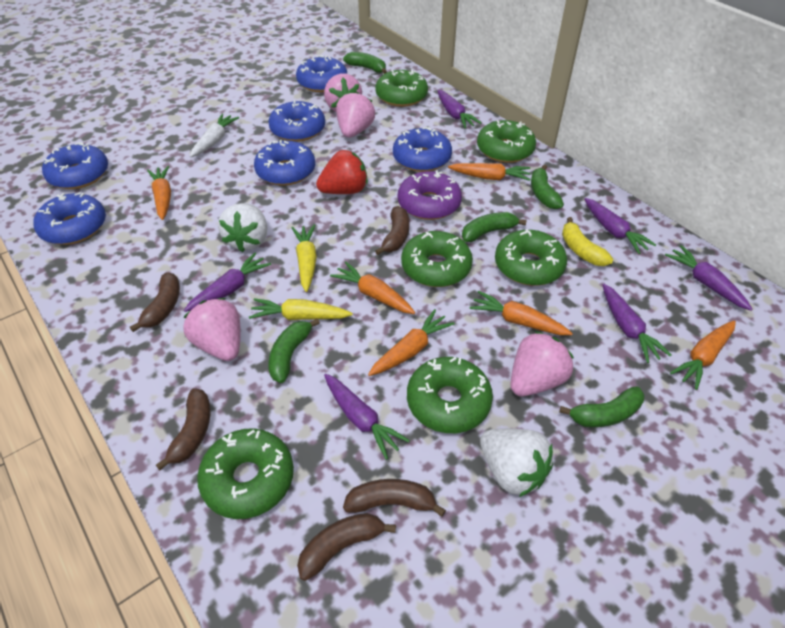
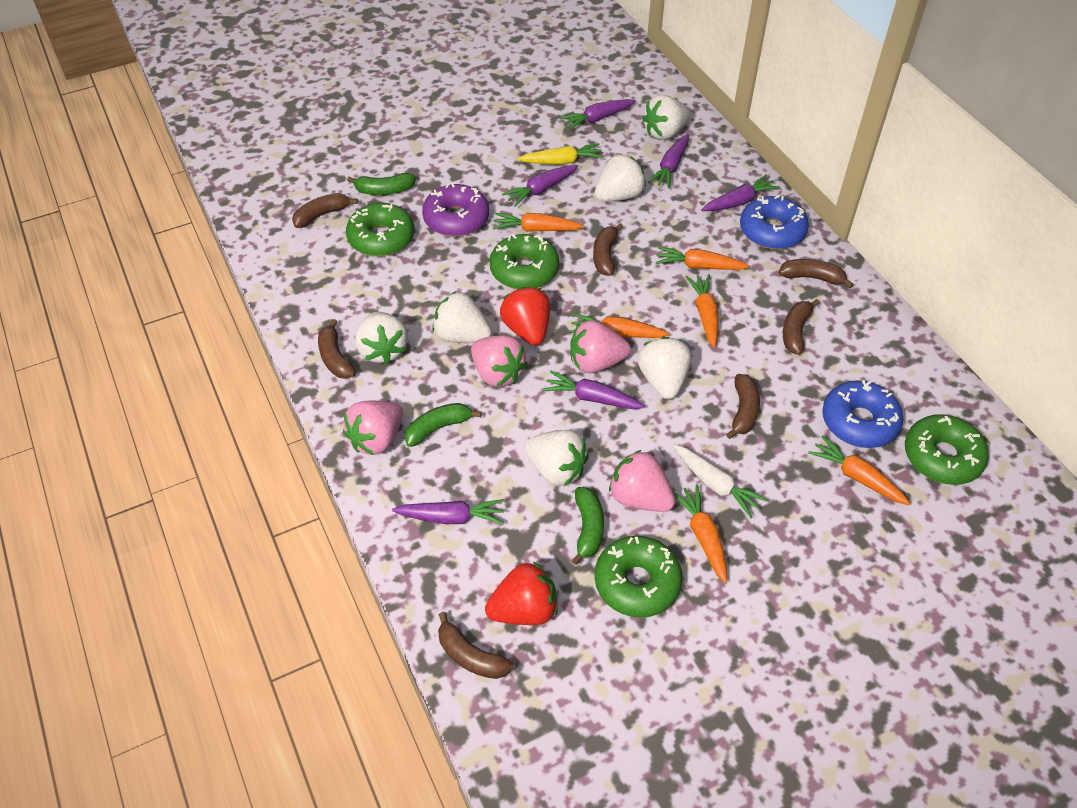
blue donut: 6 -> 2
brown banana: 5 -> 7
green banana: 5 -> 3
green donut: 6 -> 4
red strawberry: 1 -> 2
white strawberry: 2 -> 6
yellow banana: 1 -> 0
yellow carrot: 2 -> 1

